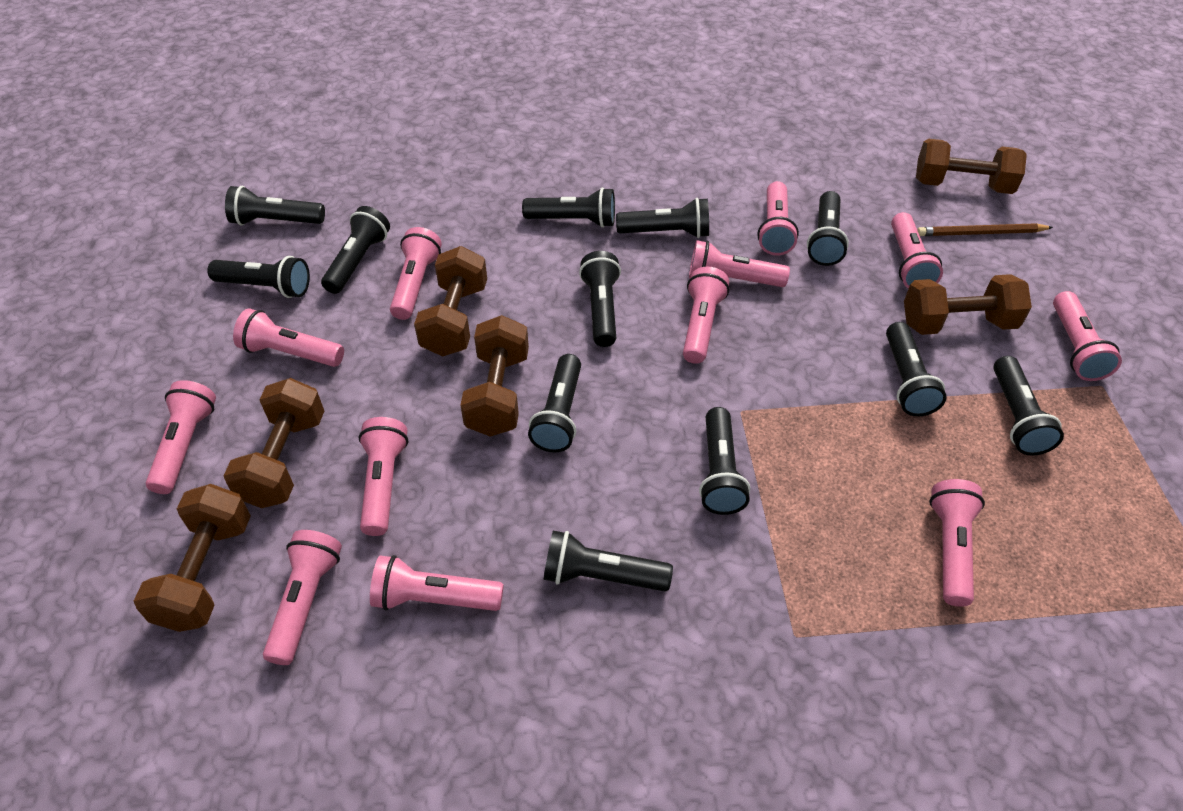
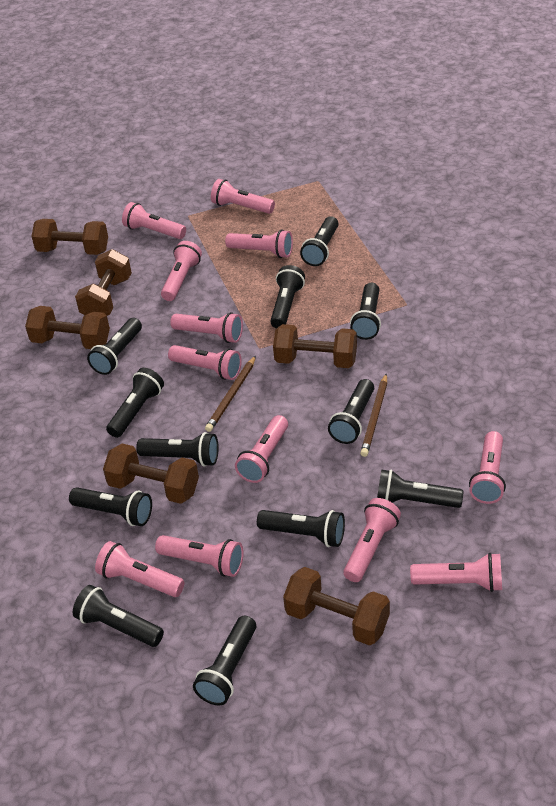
brown pencil: 1 -> 2

